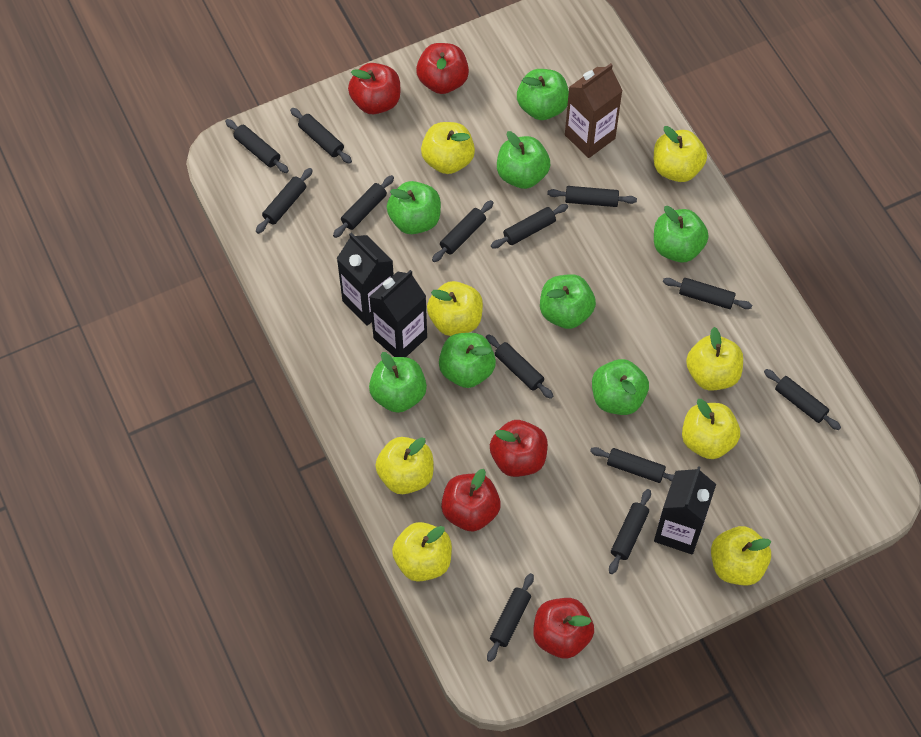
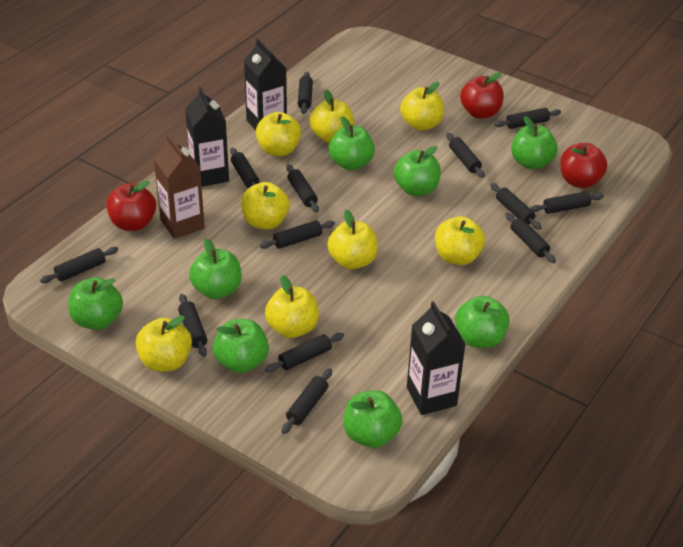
red apple: 5 -> 3

